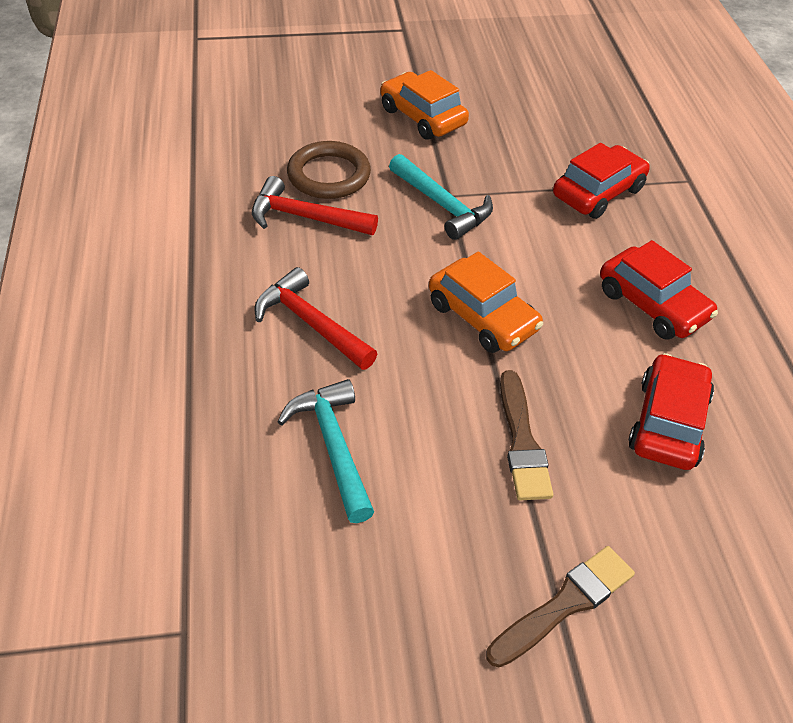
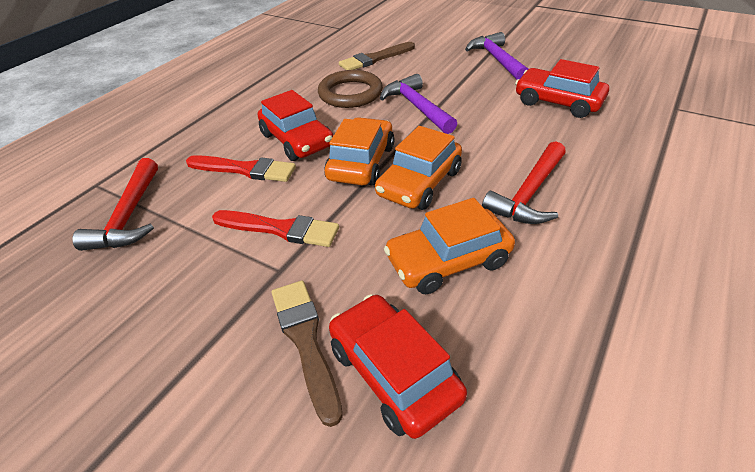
orange car: 2 -> 3
purple hammer: 0 -> 2
red brush: 0 -> 2
turquoise hammer: 2 -> 0

